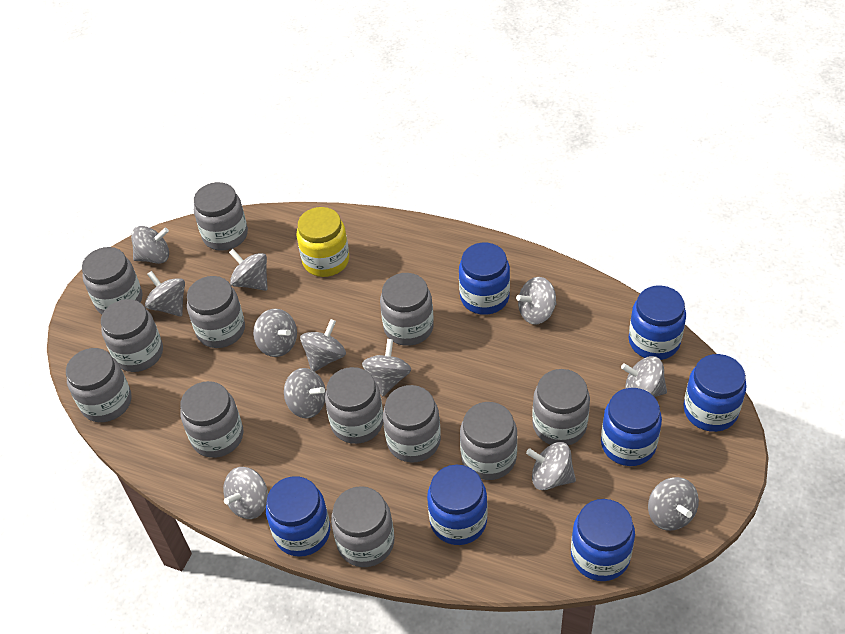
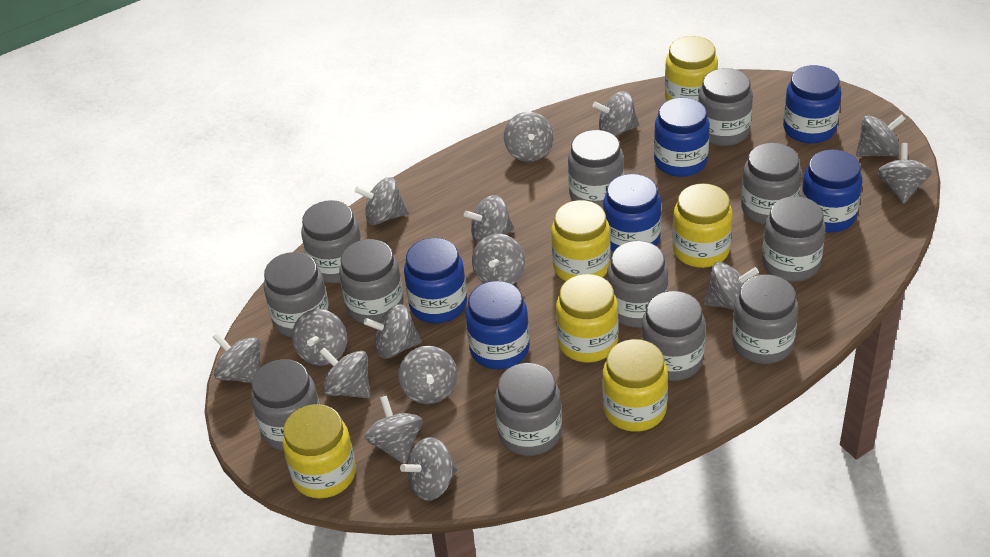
blue jar: 7 -> 6
grey spinning top: 12 -> 15
yellow jar: 1 -> 6

